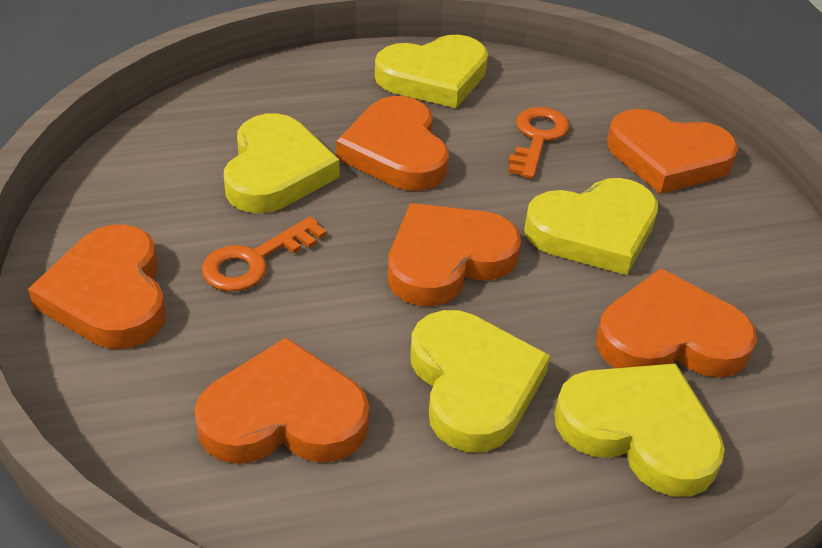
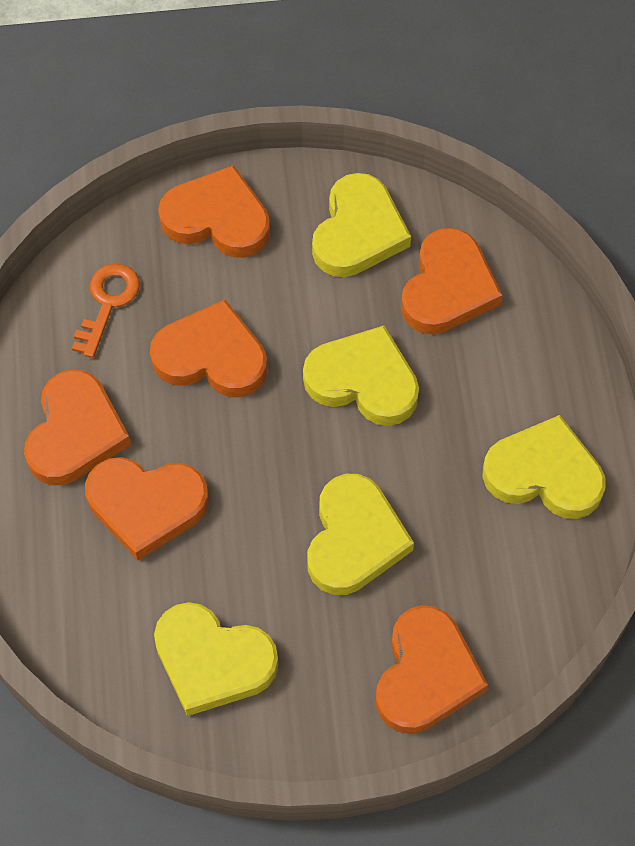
orange key: 2 -> 1

